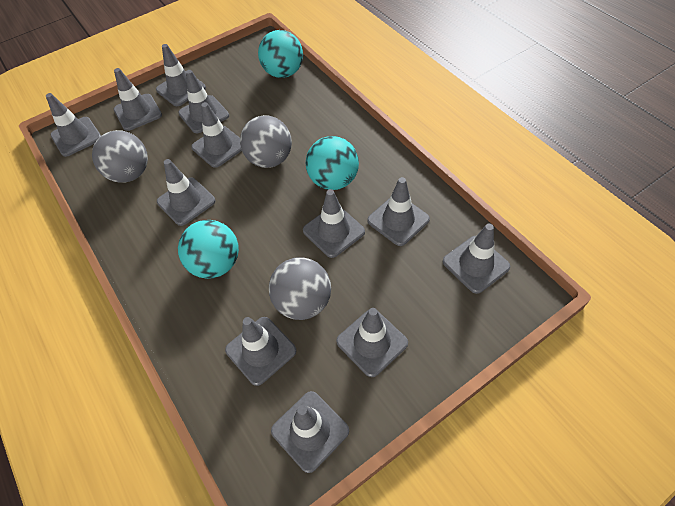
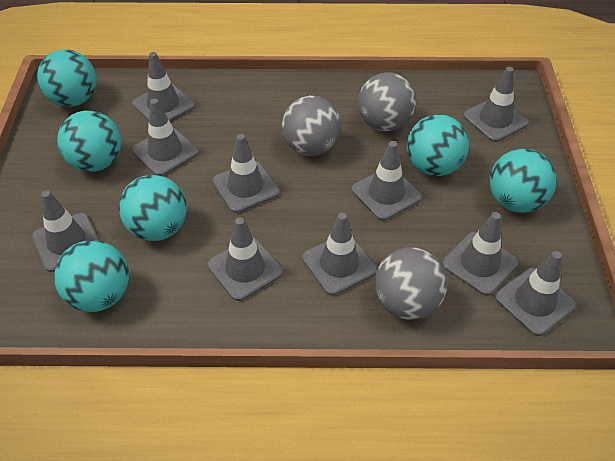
grey traffic cone: 12 -> 10
turquoise ball: 3 -> 6

